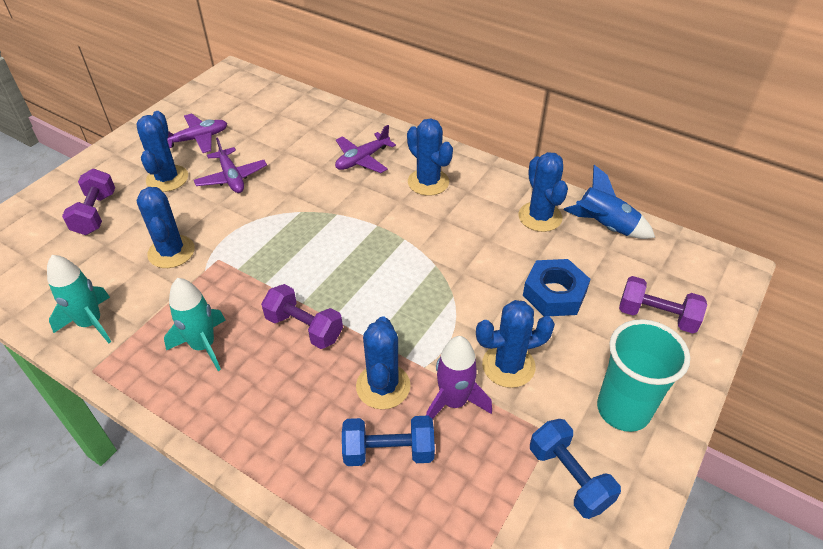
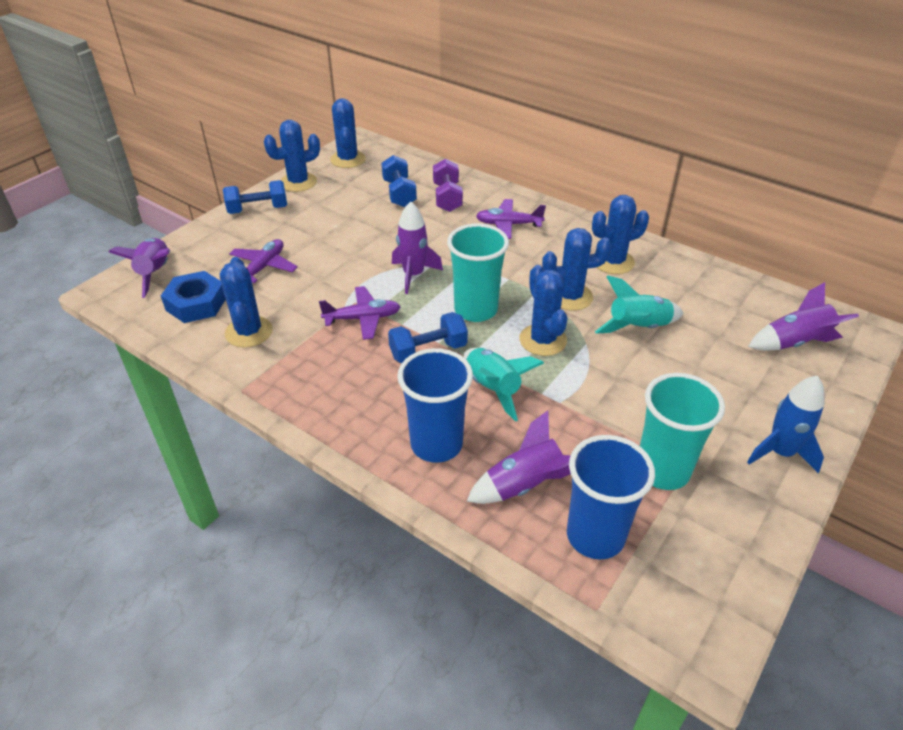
blue cup: 0 -> 2
blue dumbbell: 2 -> 3
purple dumbbell: 3 -> 1
purple rocket: 1 -> 4
turquoise cup: 1 -> 2

